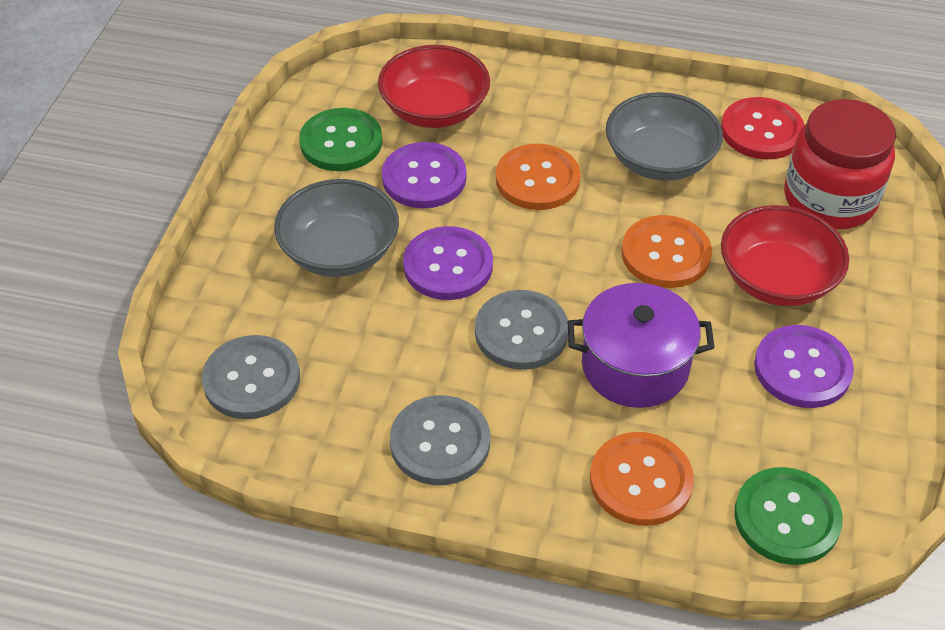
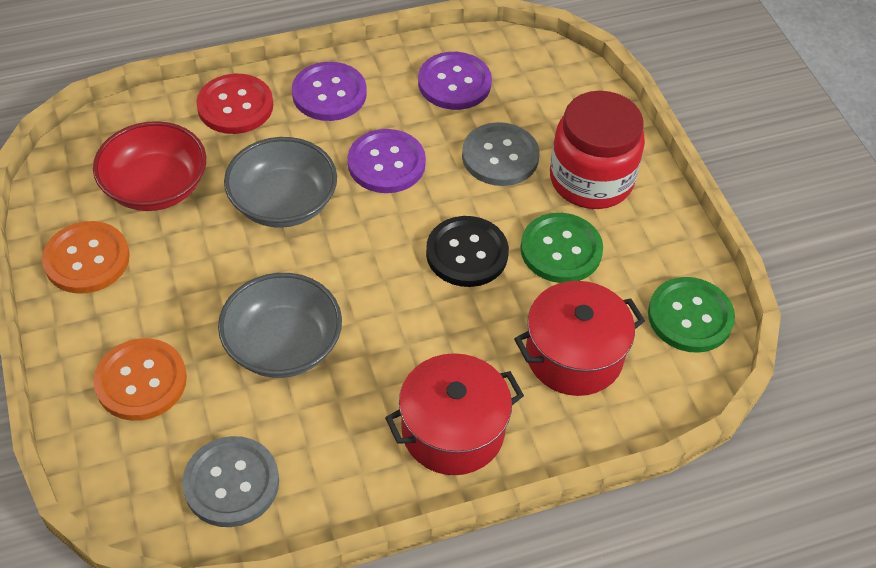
black button: 0 -> 1
grey button: 3 -> 2
orange button: 3 -> 2
purple pot: 1 -> 0
red bowl: 2 -> 1
red pot: 0 -> 2

